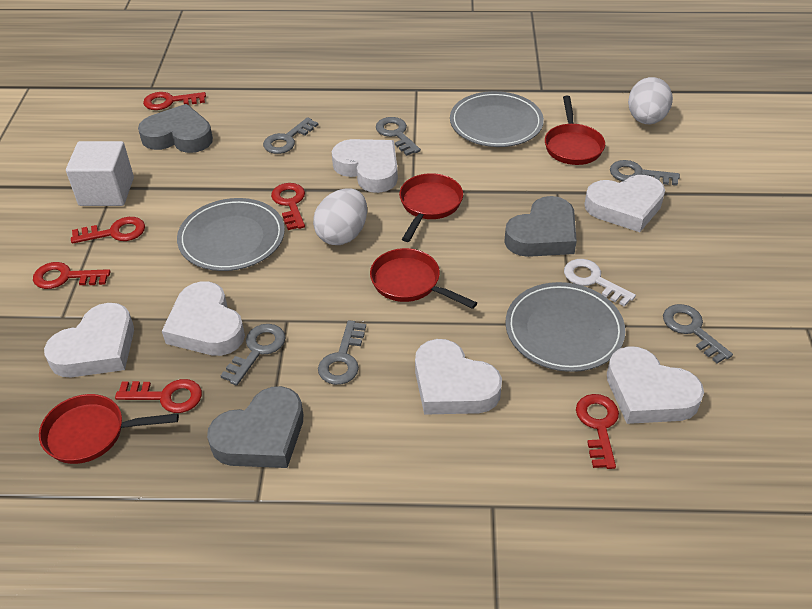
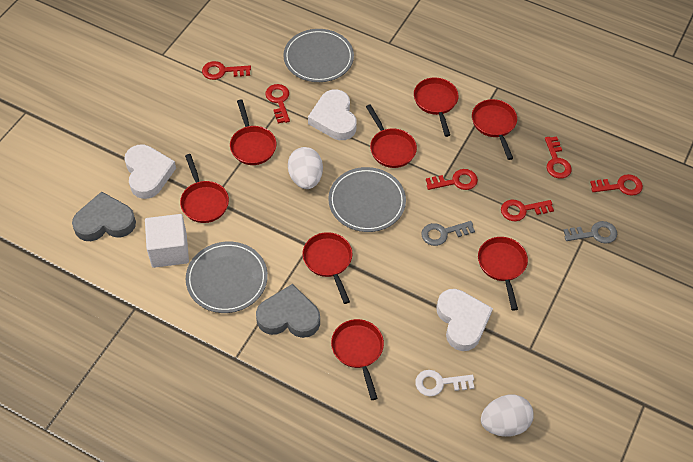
grey heart: 3 -> 2
grey key: 6 -> 2
red pan: 4 -> 8
white heart: 6 -> 3

